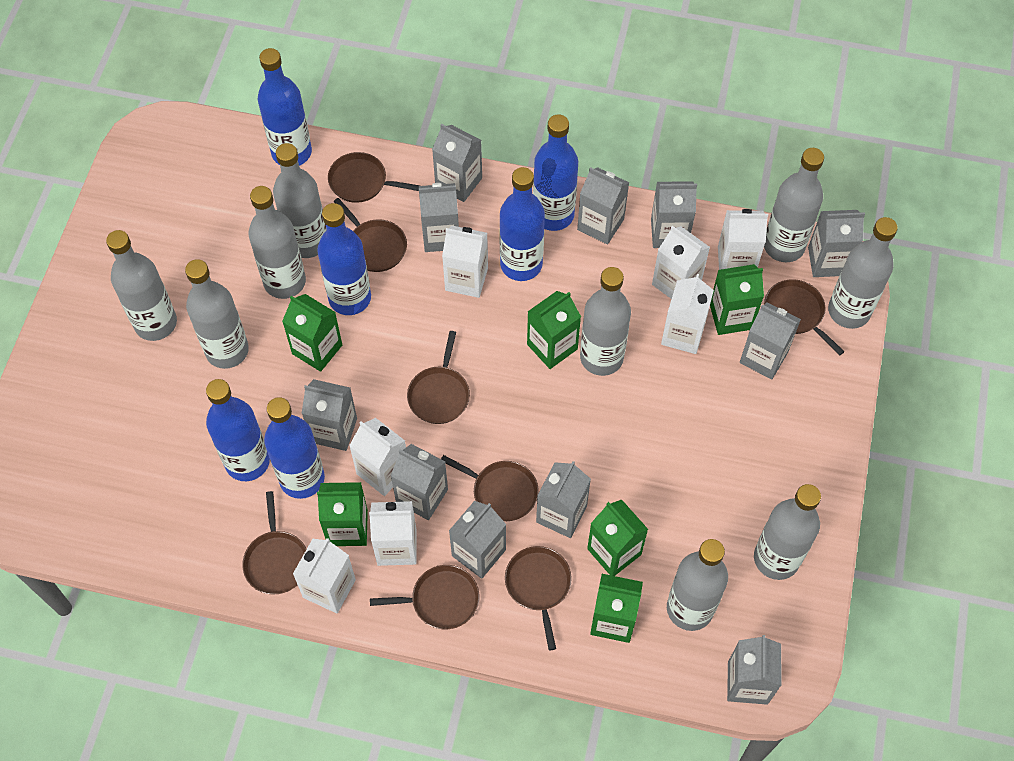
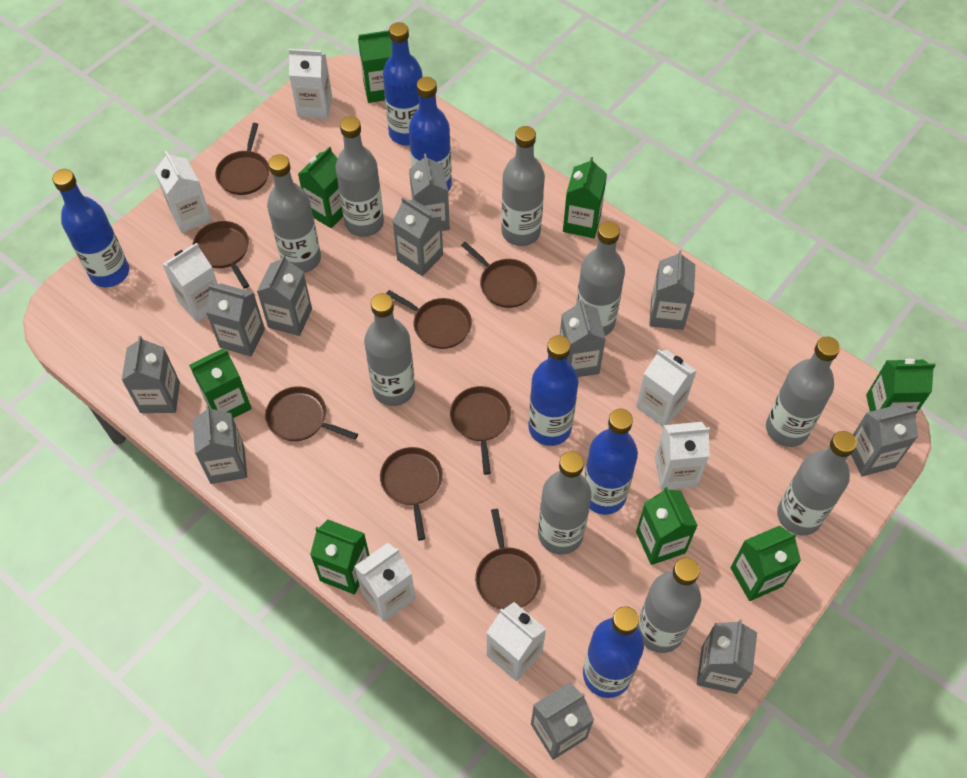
green carton: 6 -> 8

